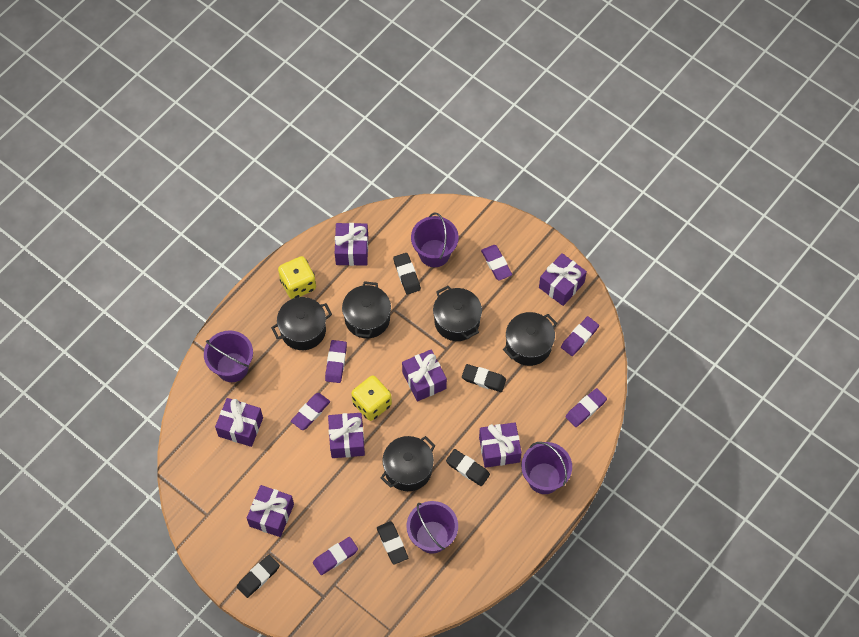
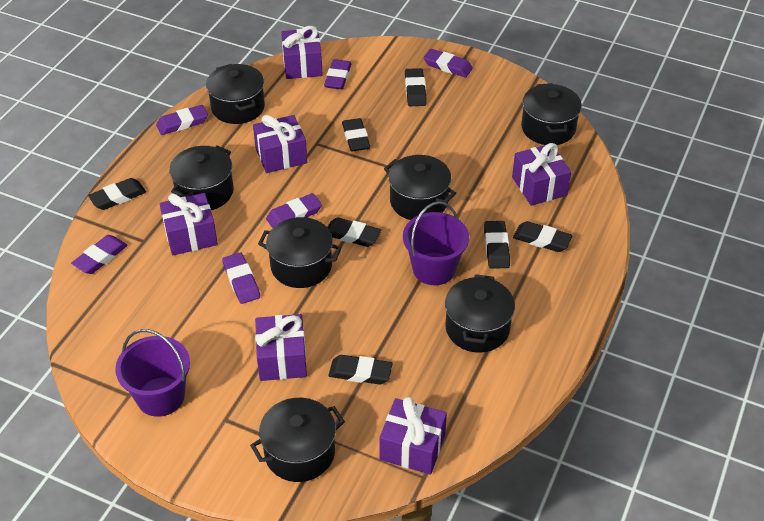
black eraser: 5 -> 7
black pot: 5 -> 7
purple bucket: 4 -> 2
purple gift: 7 -> 6
yellow dice: 2 -> 0

